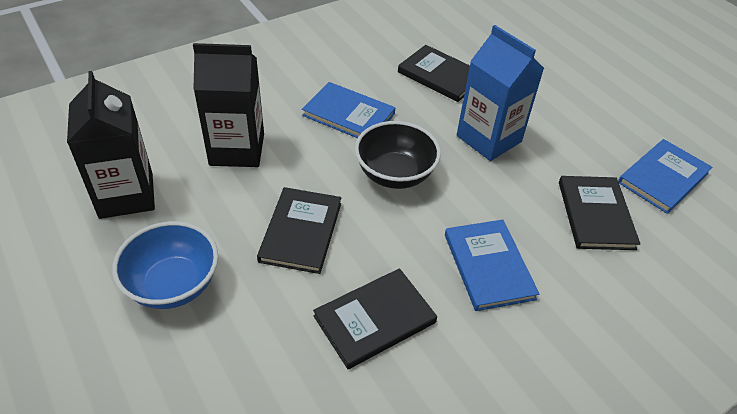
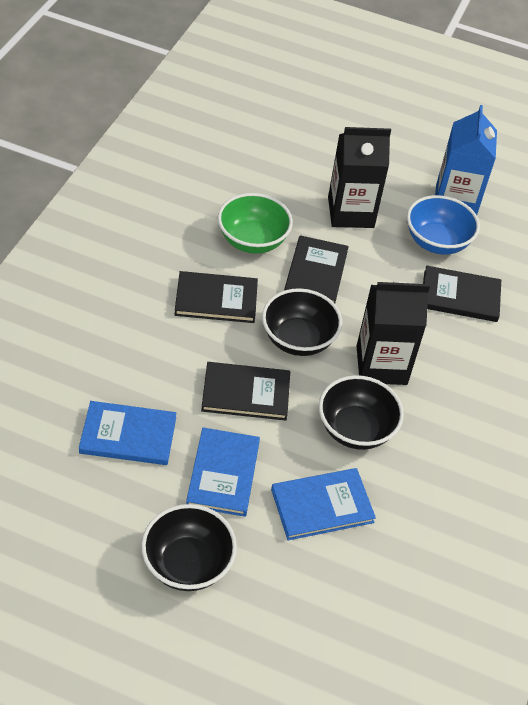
black bowl: 1 -> 3
green bowl: 0 -> 1

